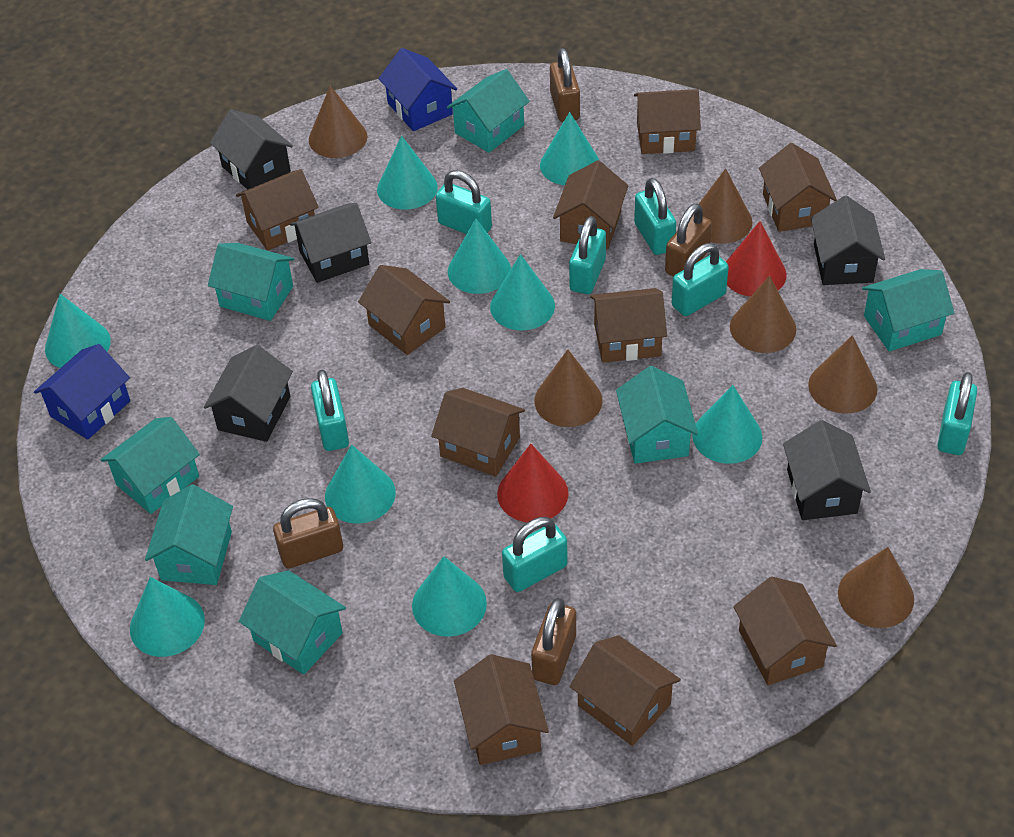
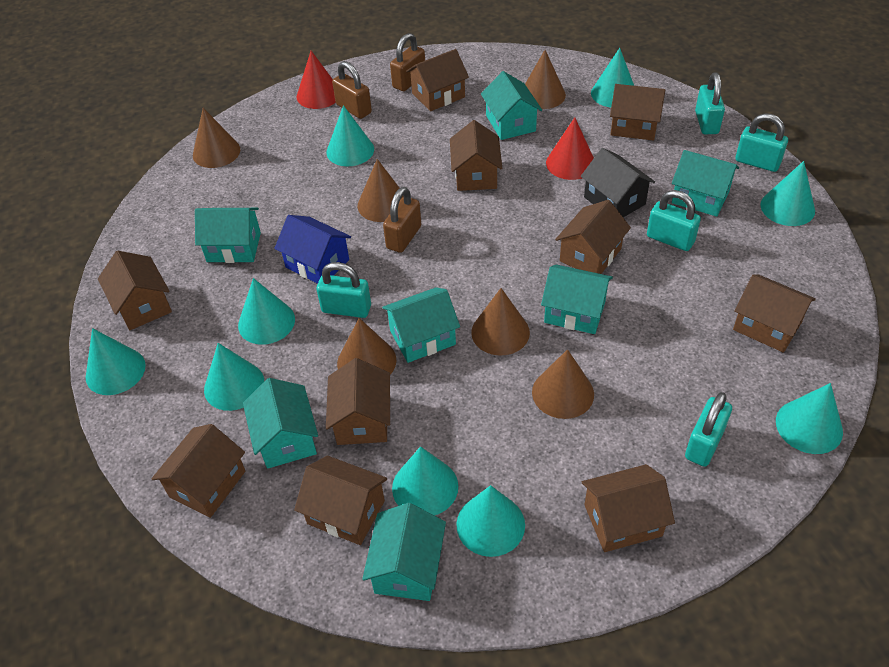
black house: 5 -> 1
blue house: 2 -> 1
brown padlock: 4 -> 3
turquoise padlock: 7 -> 5

